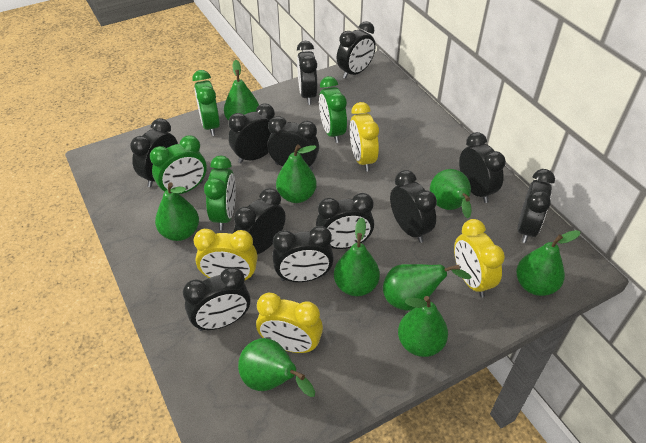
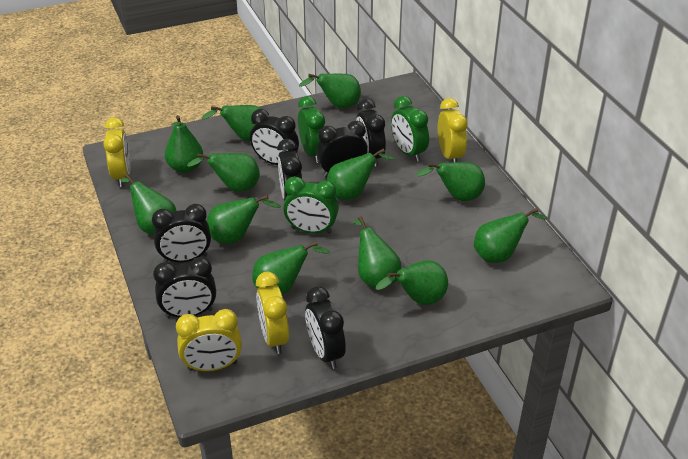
black clock: 12 -> 7
green clock: 4 -> 3
green pear: 9 -> 12

